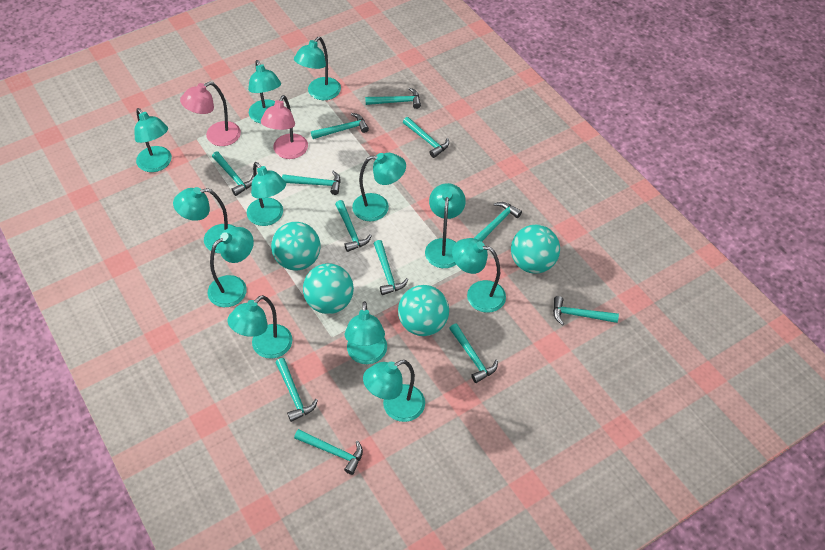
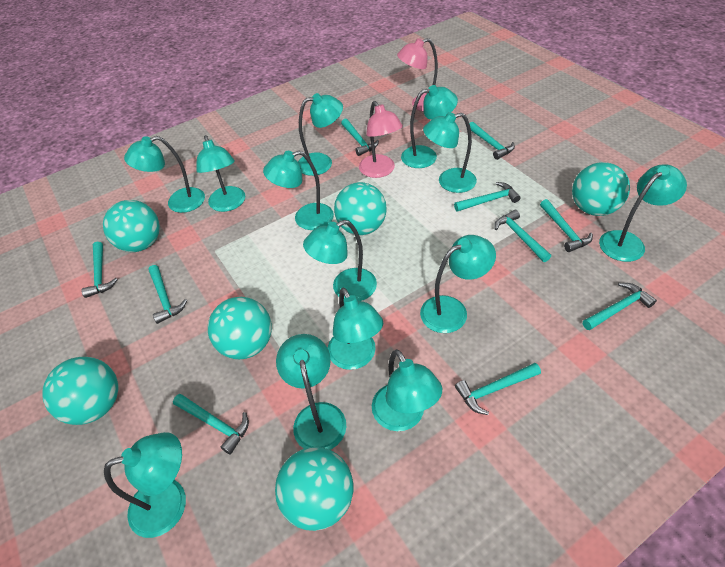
turquoise ball: 4 -> 6
turquoise hammer: 12 -> 10
turquoise lamp: 12 -> 13

